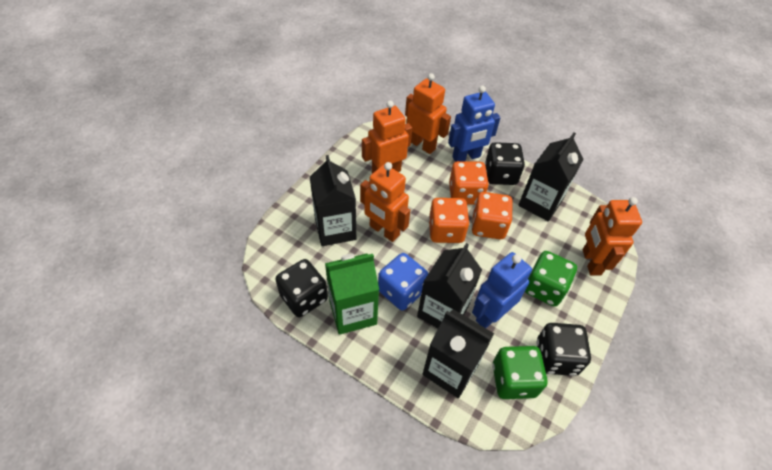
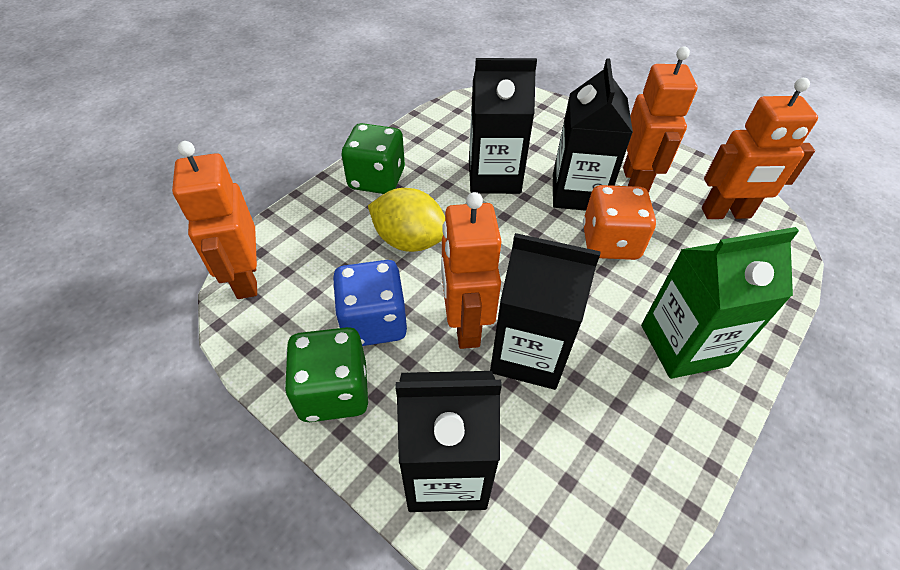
black dice: 3 -> 0
blue robot: 2 -> 0
orange dice: 3 -> 1
yellow lemon: 0 -> 1

